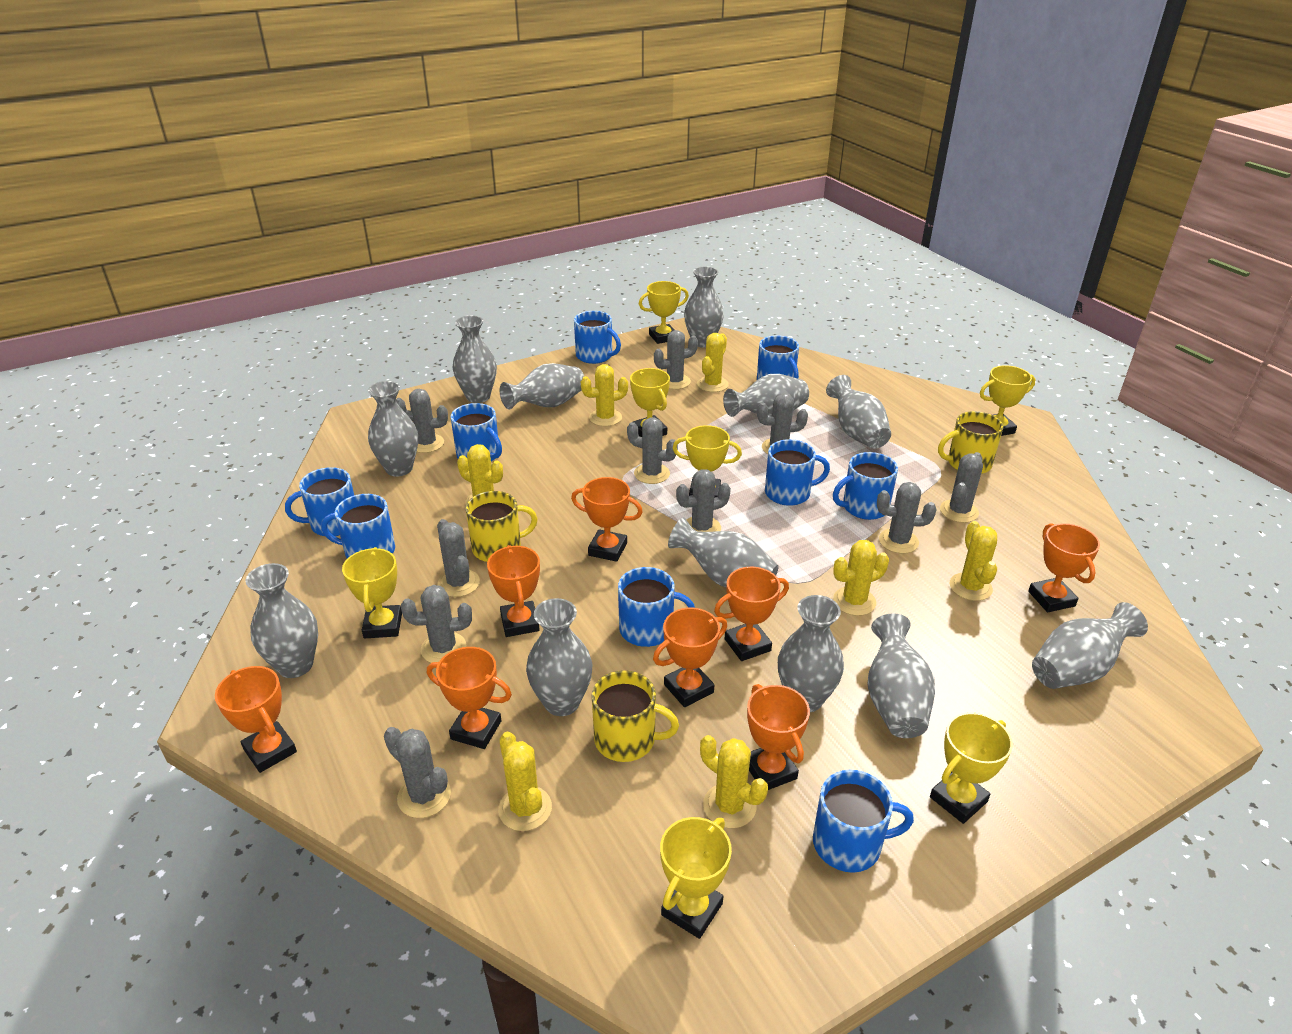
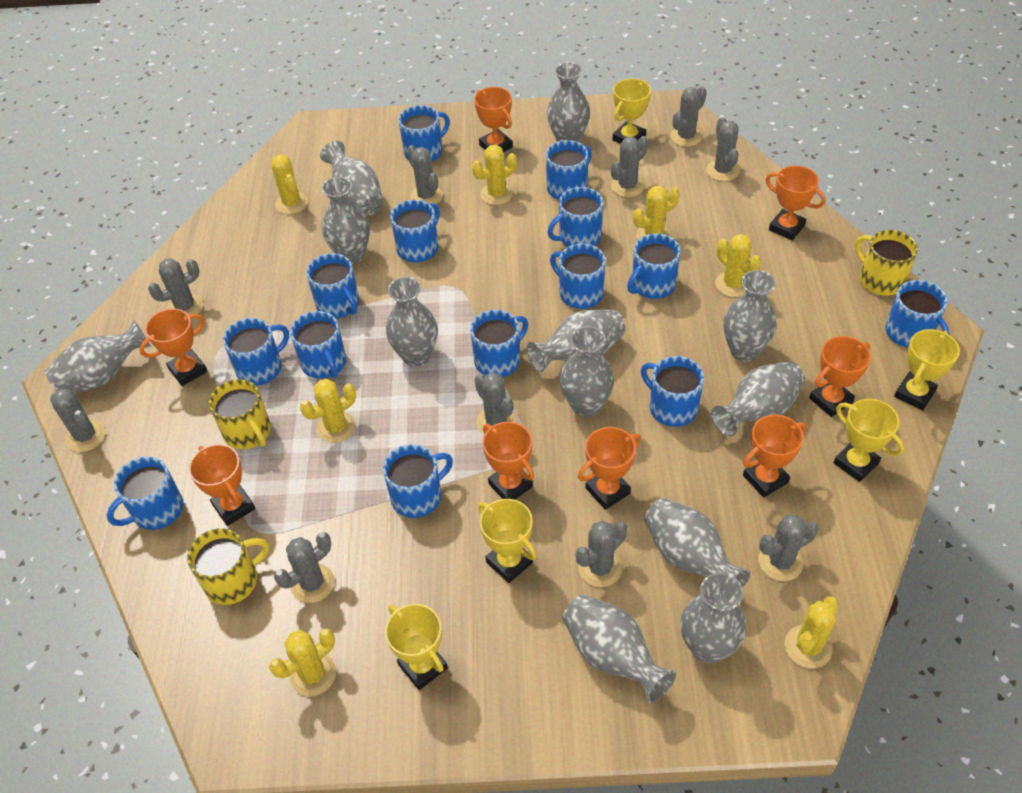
blue mug: 9 -> 14
yellow trophy: 7 -> 5

